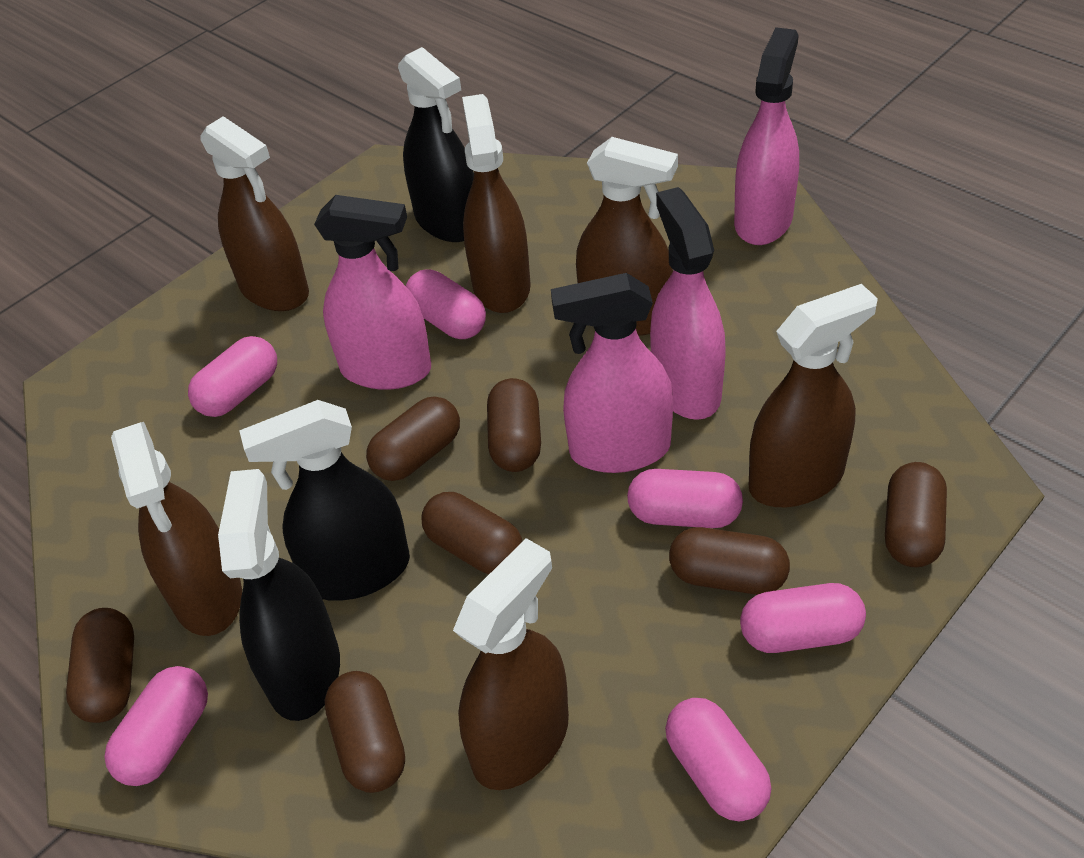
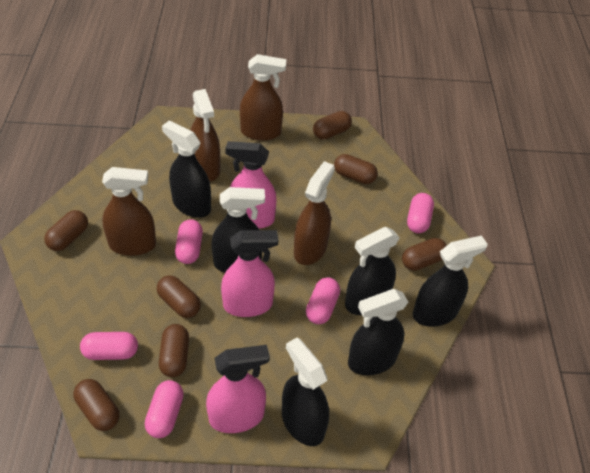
black spray bottle: 3 -> 6
brown spray bottle: 6 -> 4
pink capsule: 6 -> 5
pink spray bottle: 4 -> 3

